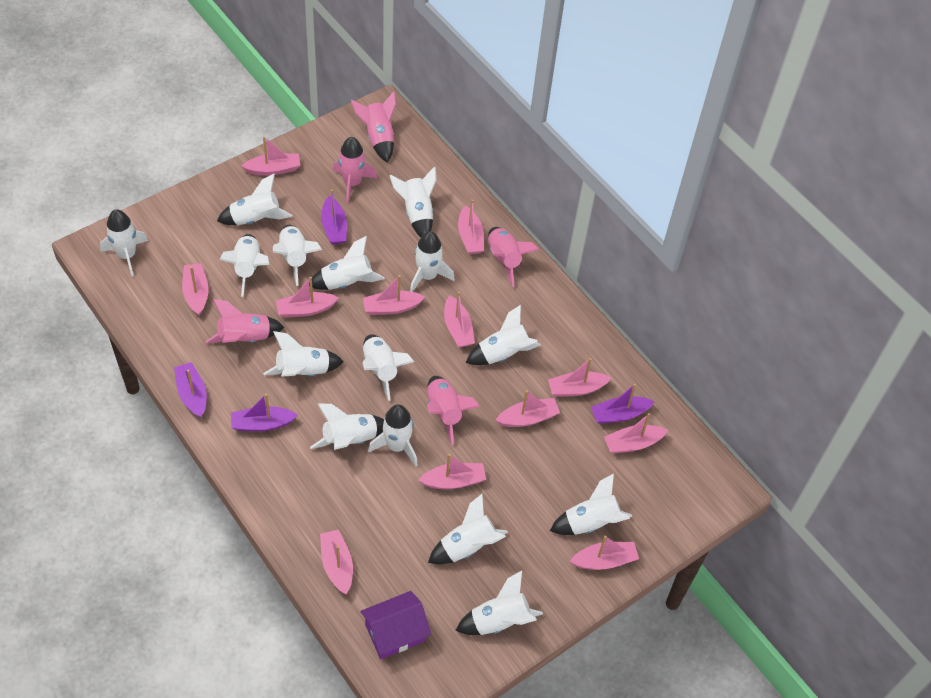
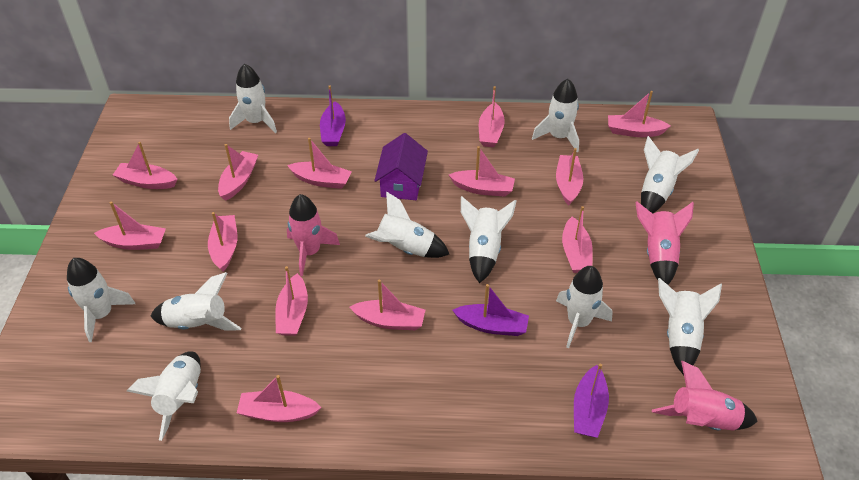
pink boat: 12 -> 13
pink rocket: 5 -> 3
purple boat: 4 -> 3
white rocket: 15 -> 10

